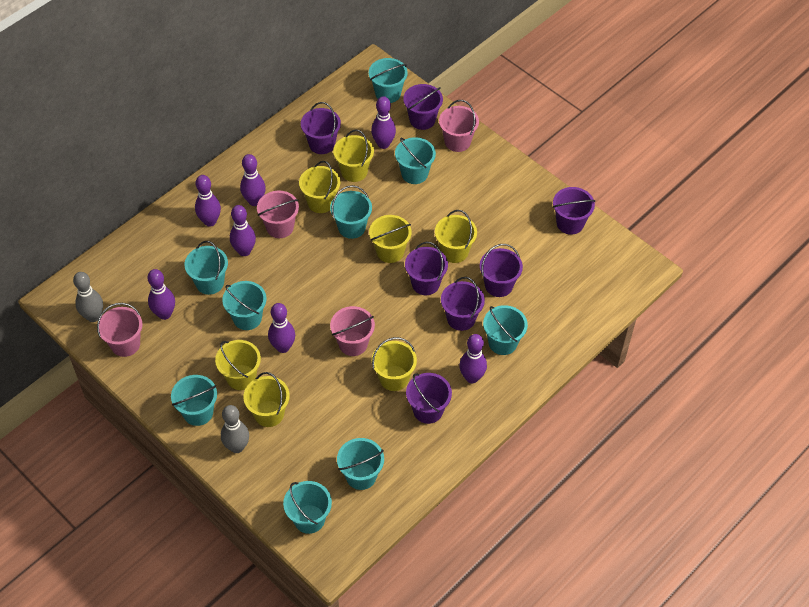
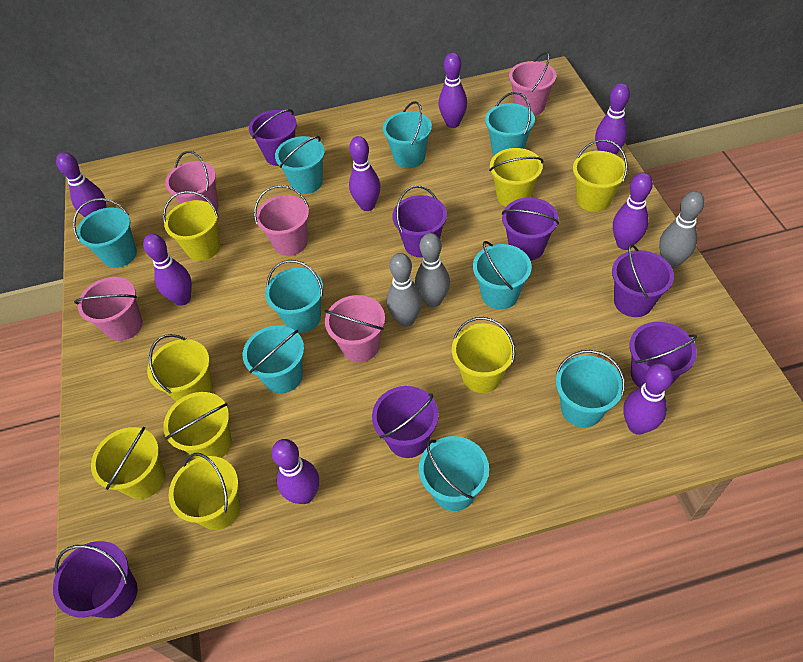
grey bowling pin: 2 -> 3
pink bucket: 4 -> 5
purple bowling pin: 7 -> 8
yellow bucket: 7 -> 8

